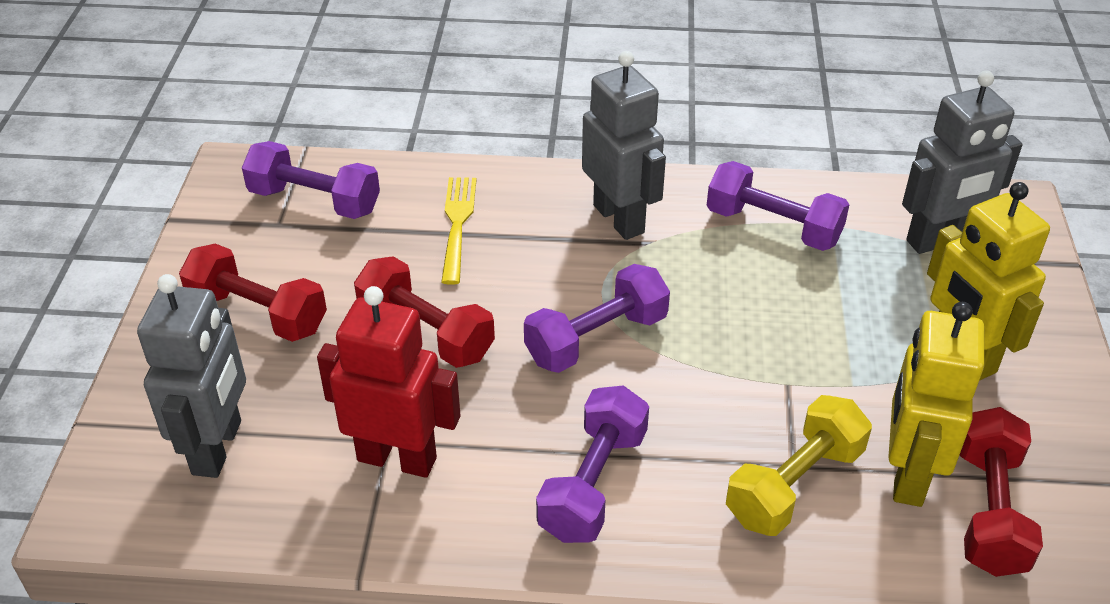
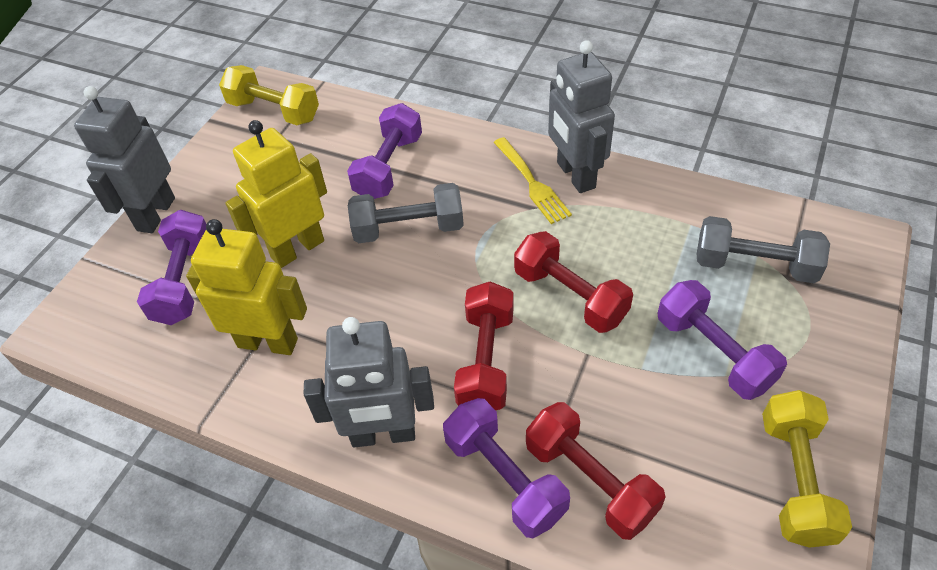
grey dumbbell: 0 -> 2
red robot: 1 -> 0
yellow dumbbell: 1 -> 2

